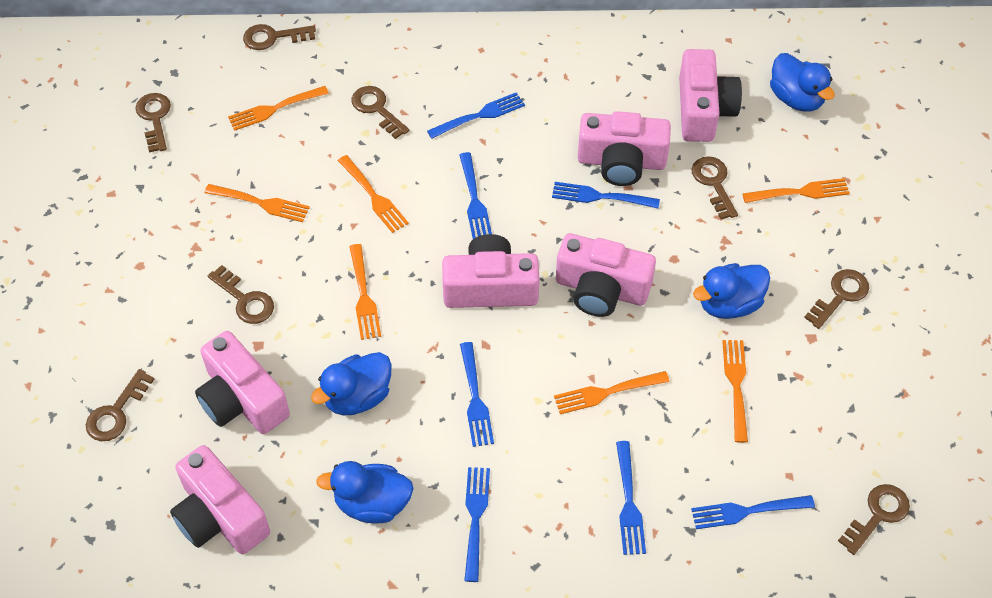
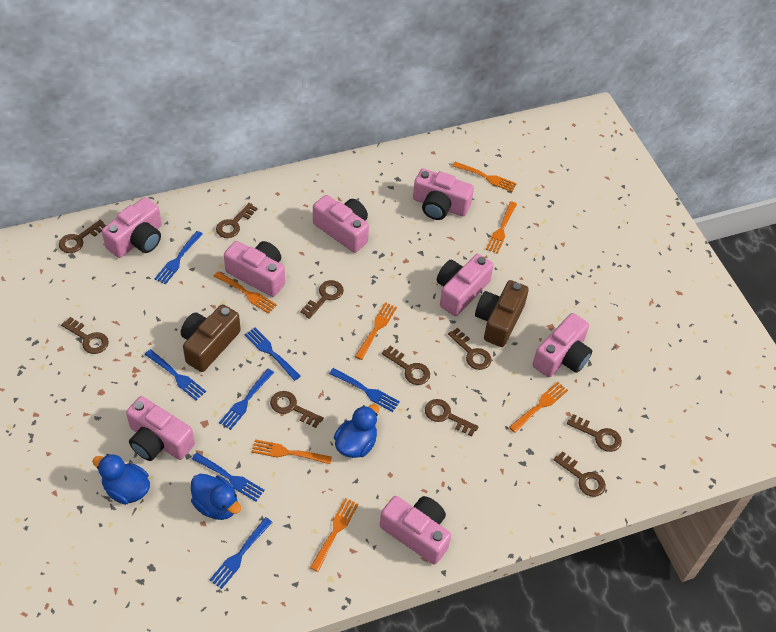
blue duck: 4 -> 3
brown camera: 0 -> 2
brown key: 8 -> 10
pink camera: 6 -> 8

